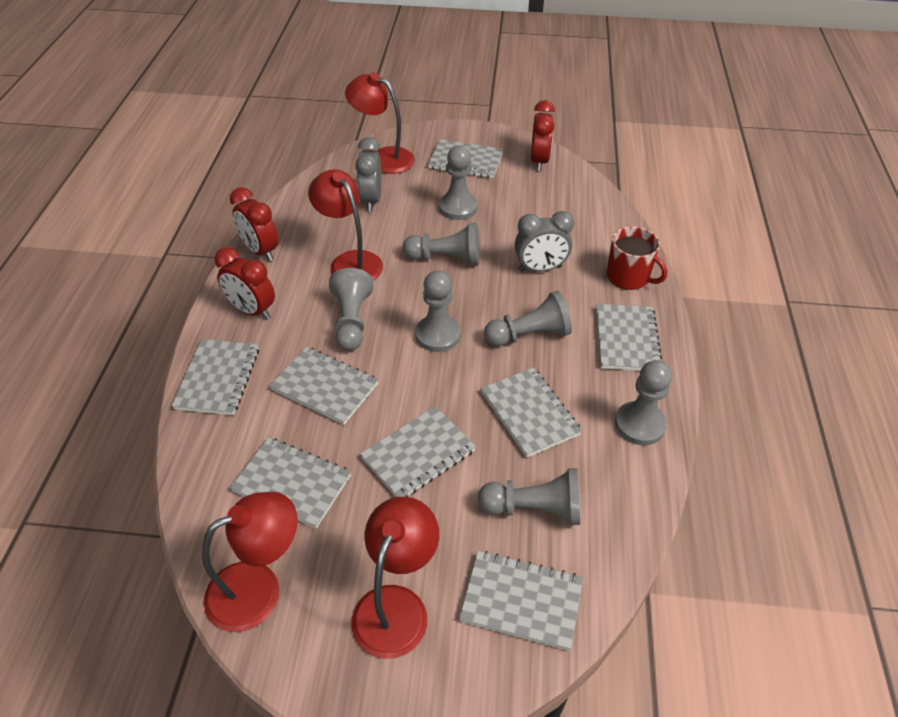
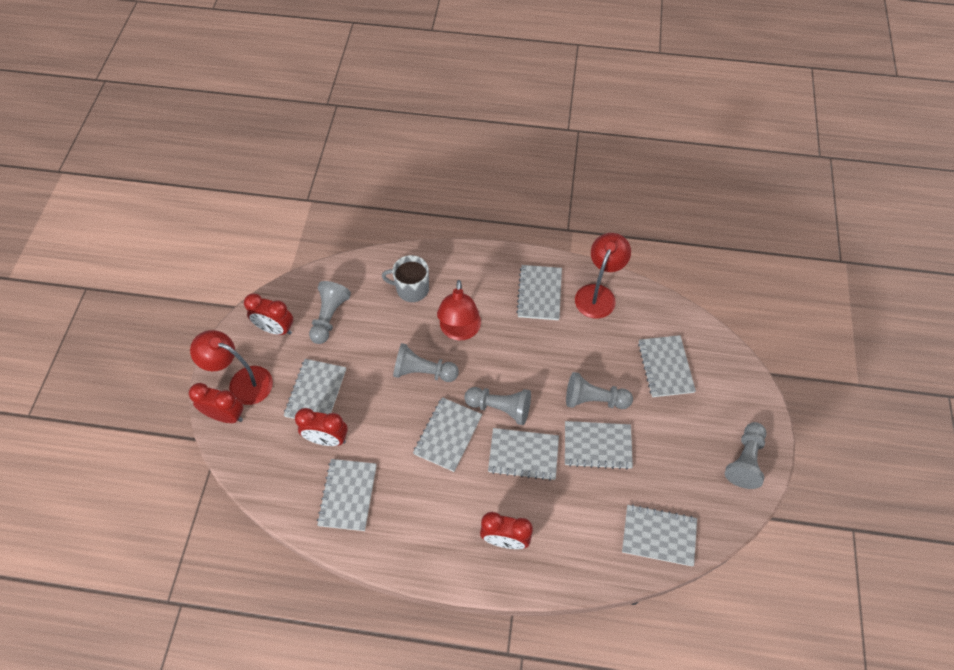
grey clock: 2 -> 0
grey mug: 0 -> 1
grey pawn: 7 -> 5
red clock: 3 -> 4
red lamp: 4 -> 3
red mug: 1 -> 0

